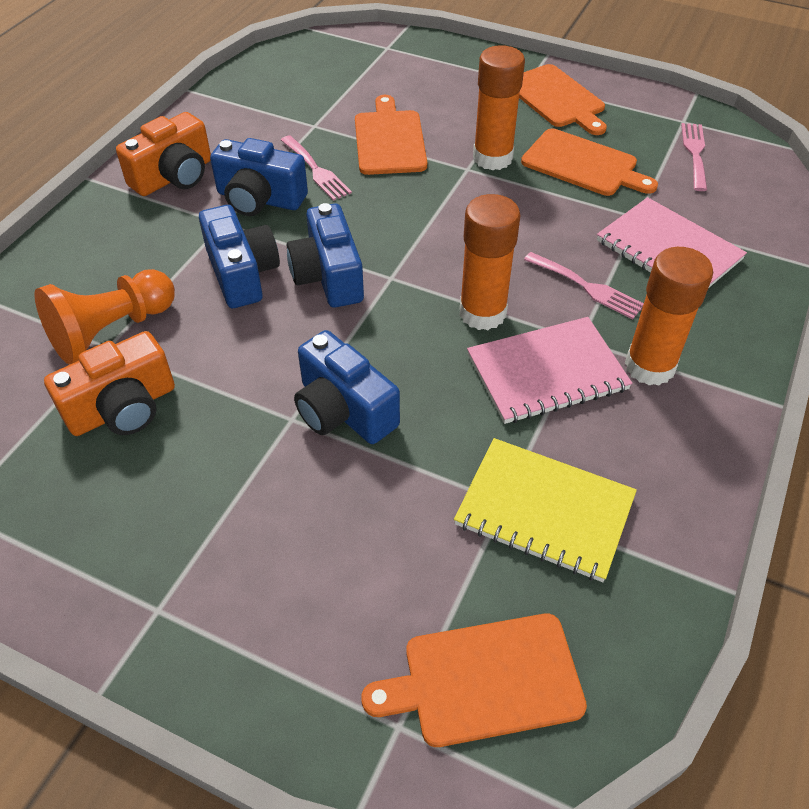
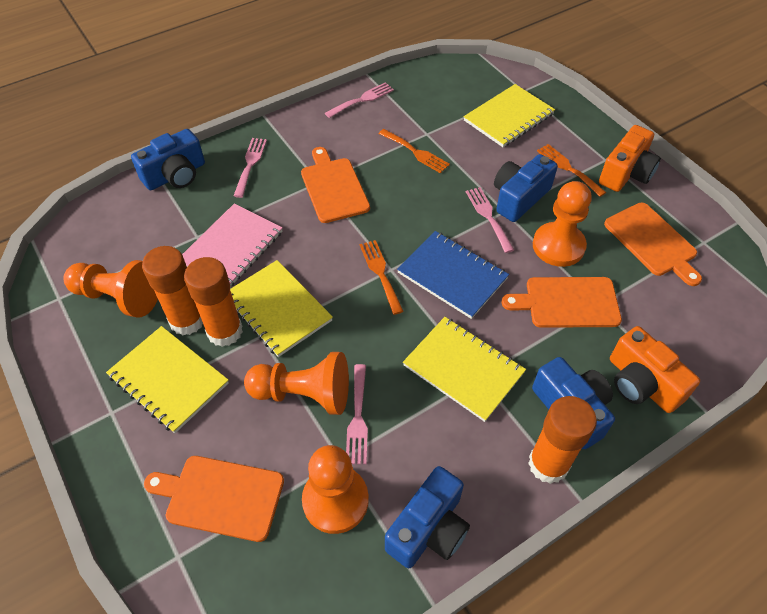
blue notebook: 0 -> 1
orange fork: 0 -> 3
orange pawn: 1 -> 4
pink fork: 3 -> 4
pink notebook: 2 -> 1
yellow notebook: 1 -> 4

